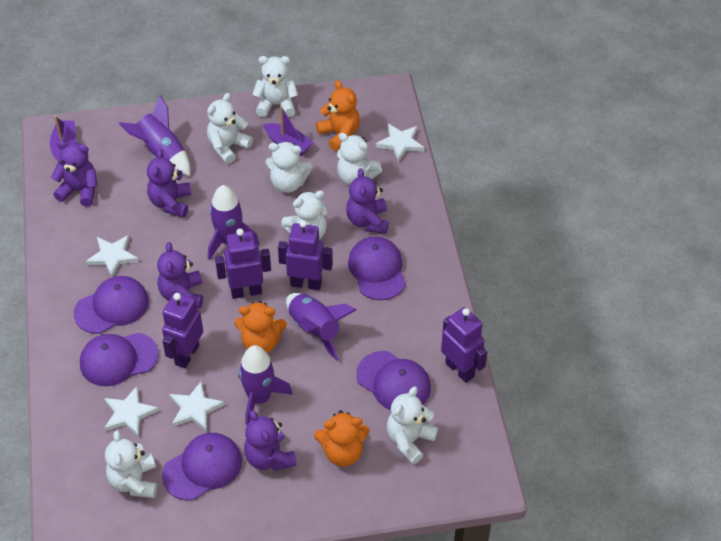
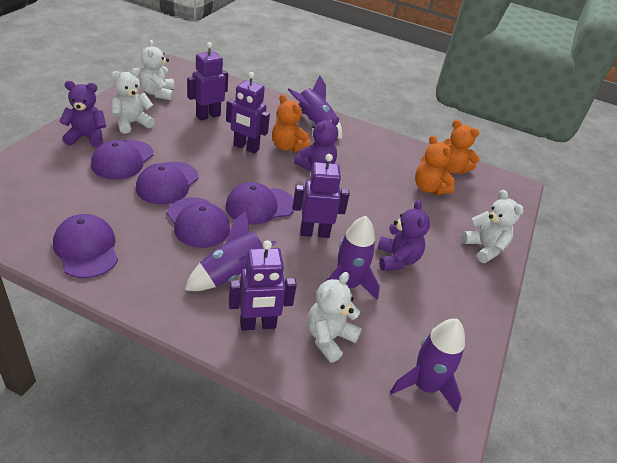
purple boat: 2 -> 0
purple teddy bear: 5 -> 3
white star: 4 -> 0
white teddy bear: 7 -> 4

